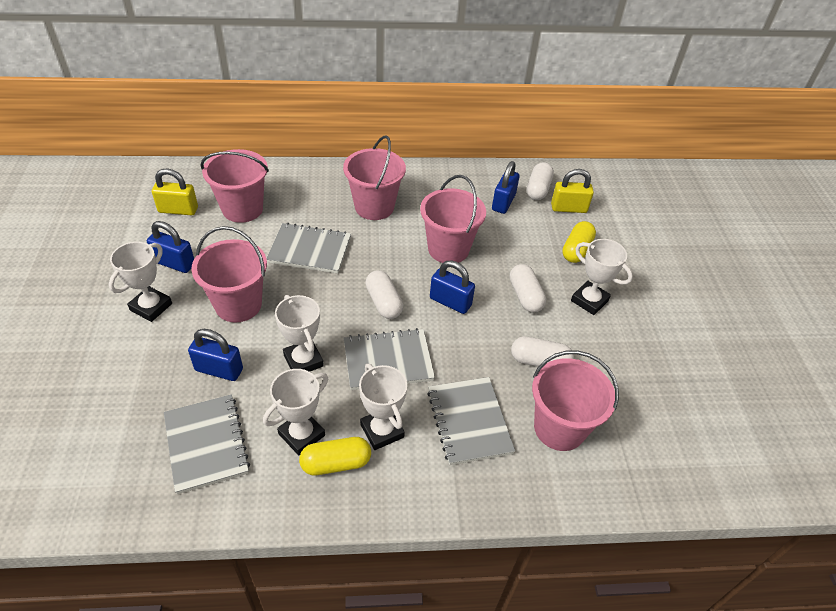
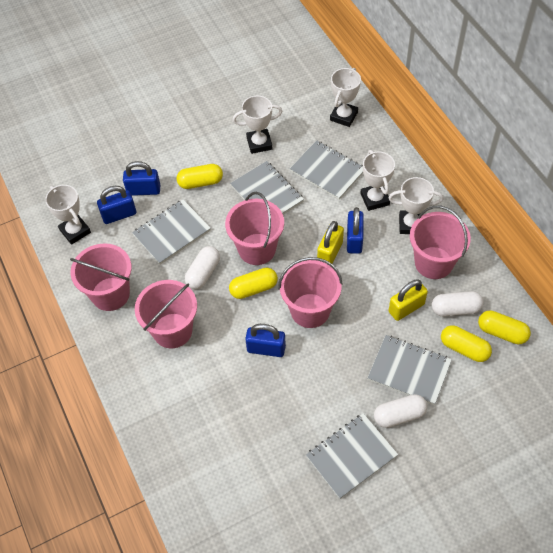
grey notebook: 4 -> 5
white capsule: 4 -> 3
yellow capsule: 2 -> 4

